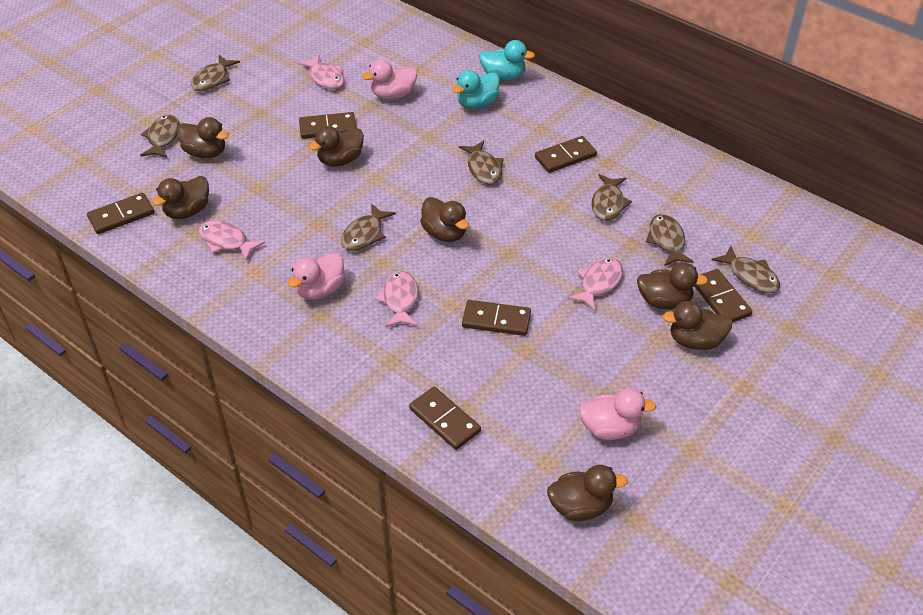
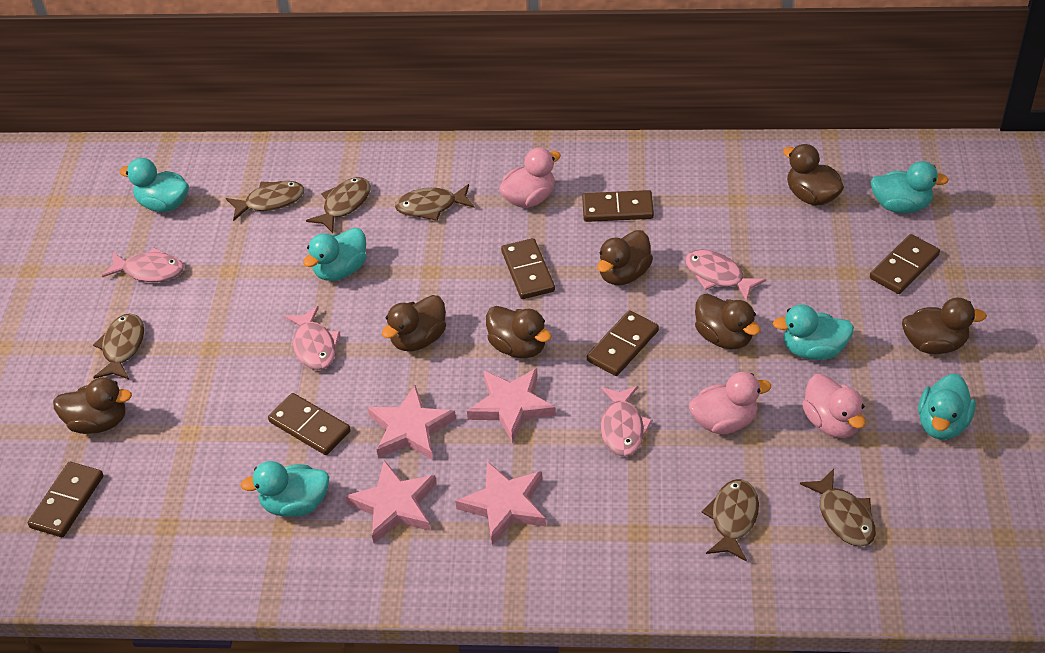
brown fish: 7 -> 6
pink star: 0 -> 4
turquoise duck: 2 -> 6

